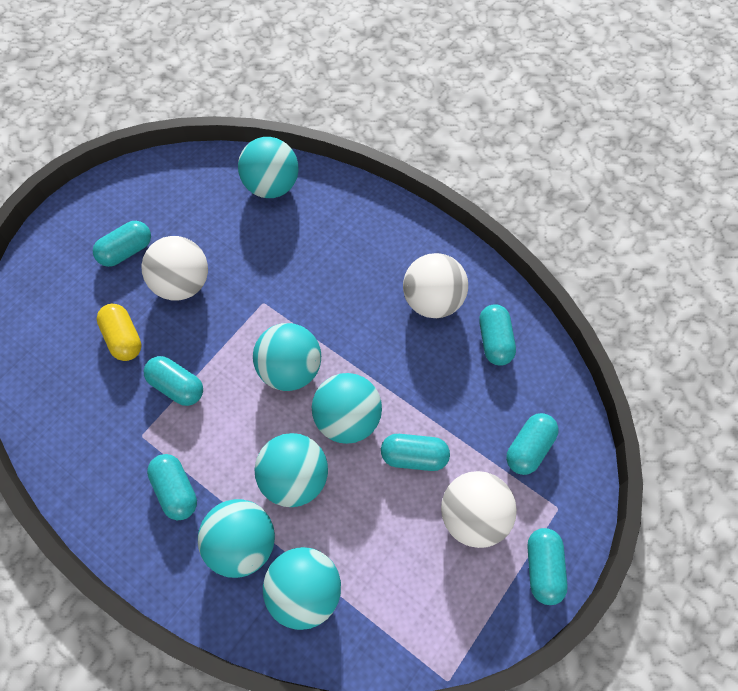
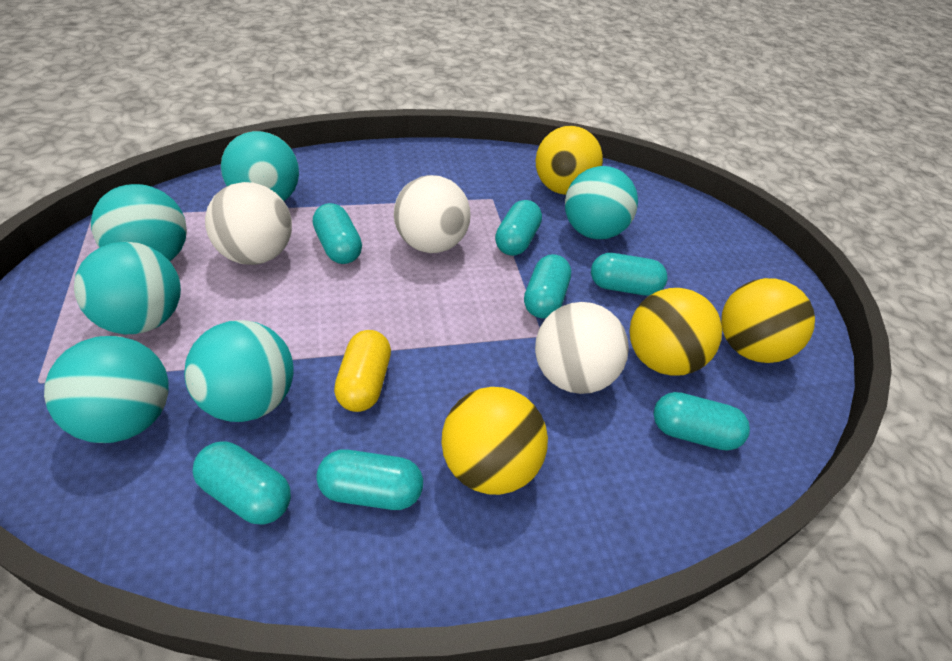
yellow ball: 0 -> 4

